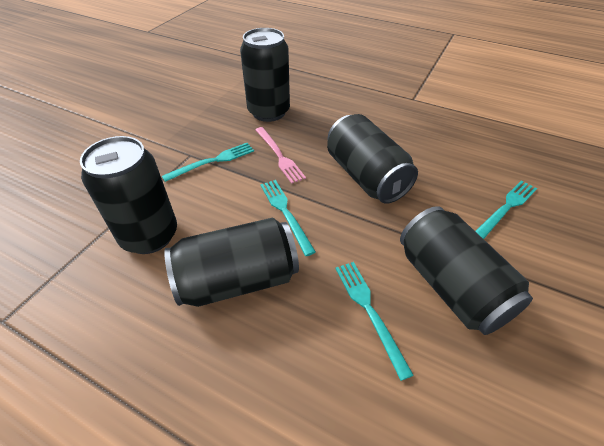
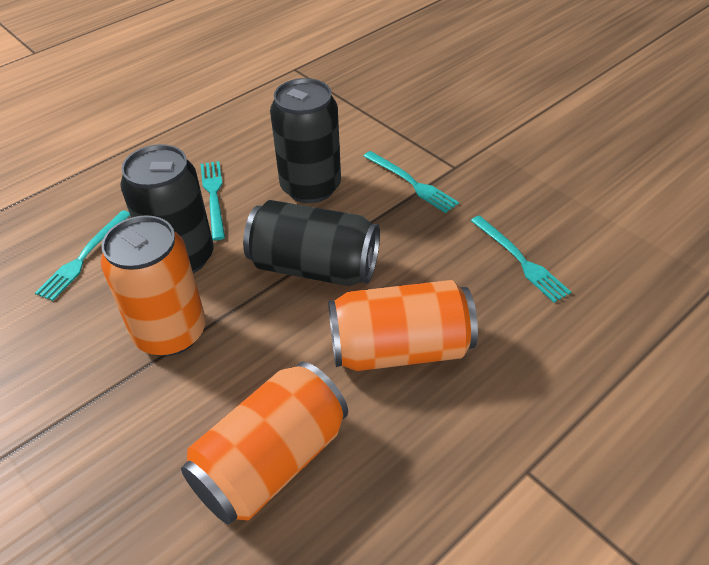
black can: 5 -> 3
orange can: 0 -> 3
pink fork: 1 -> 0

